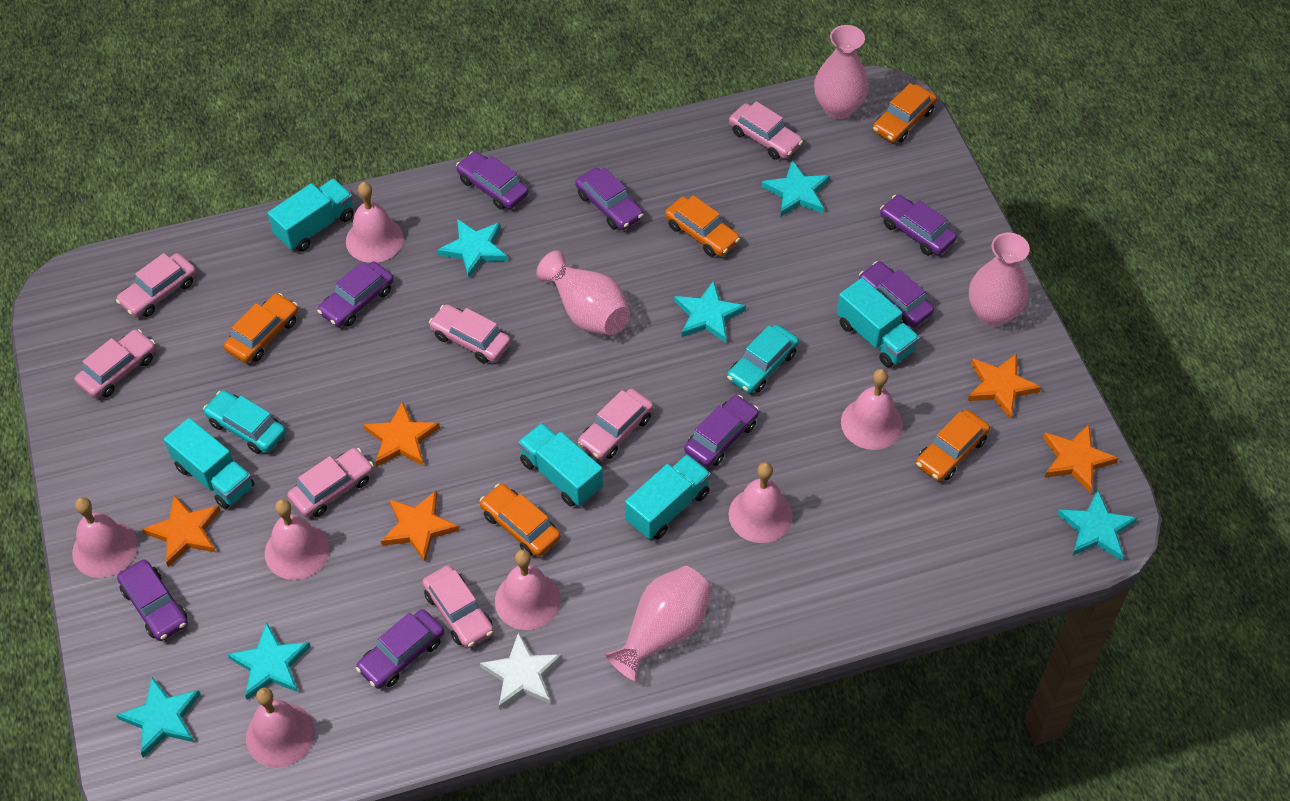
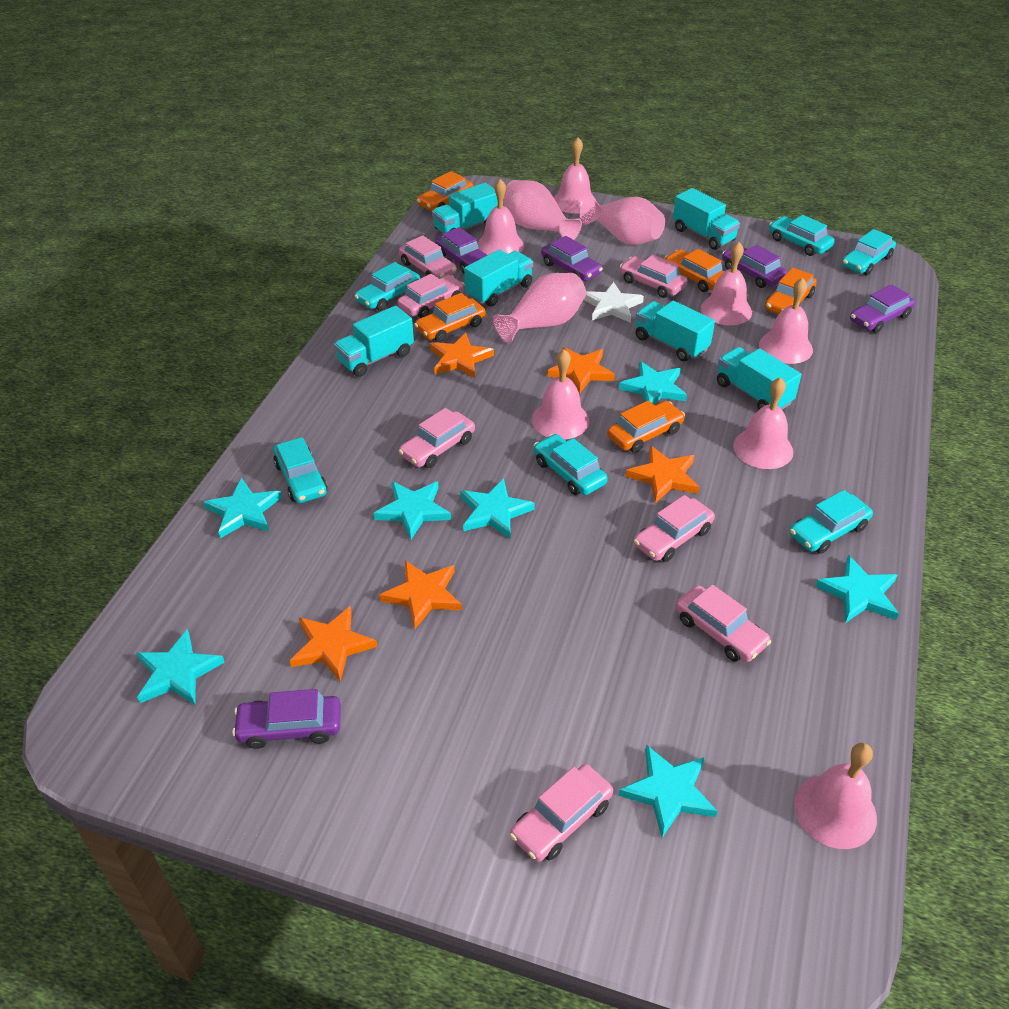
pink vase: 4 -> 3
purple car: 8 -> 5
turquoise car: 2 -> 6
turquoise star: 6 -> 7
turquoise truck: 5 -> 6

